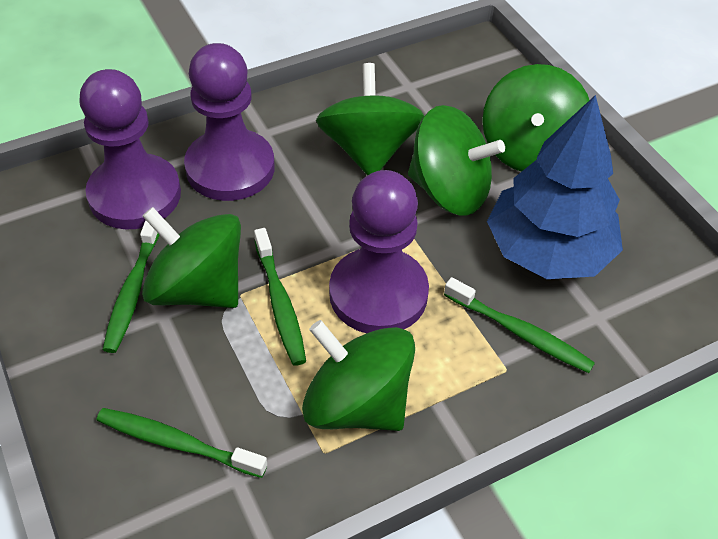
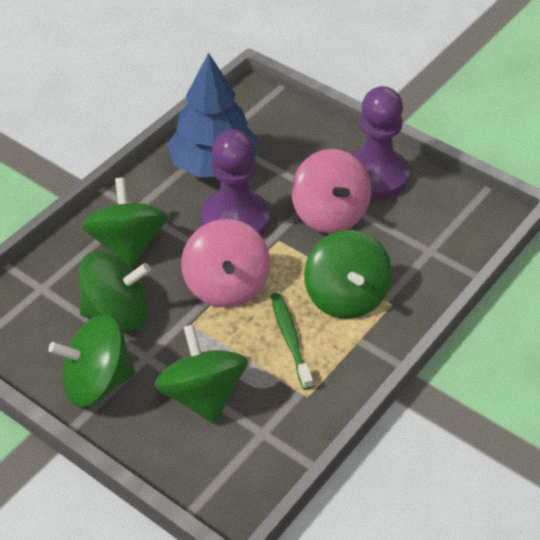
green toothbrush: 4 -> 1
pink spinning top: 0 -> 2
purple pawn: 3 -> 2

